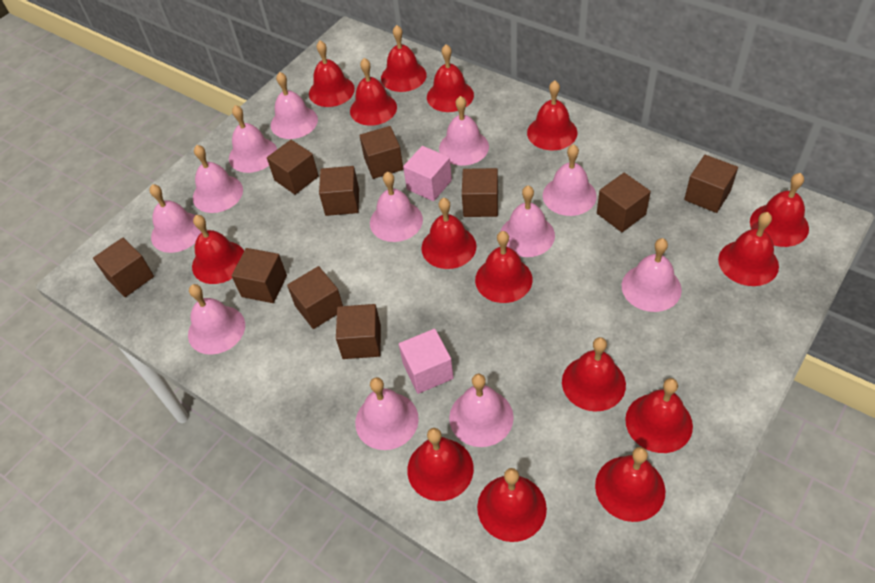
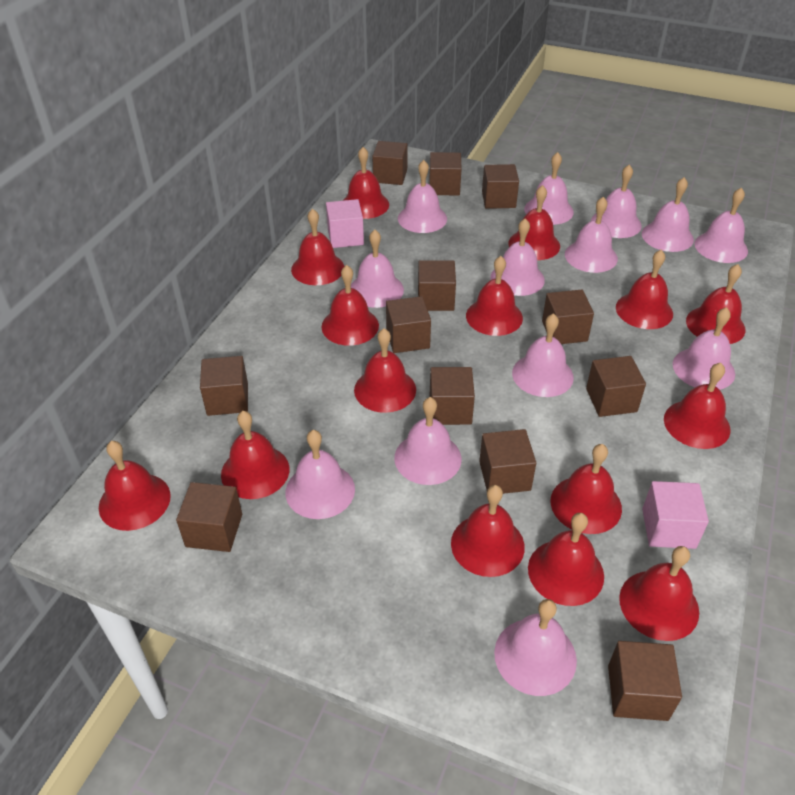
brown cube: 10 -> 12
pink bell: 12 -> 13

